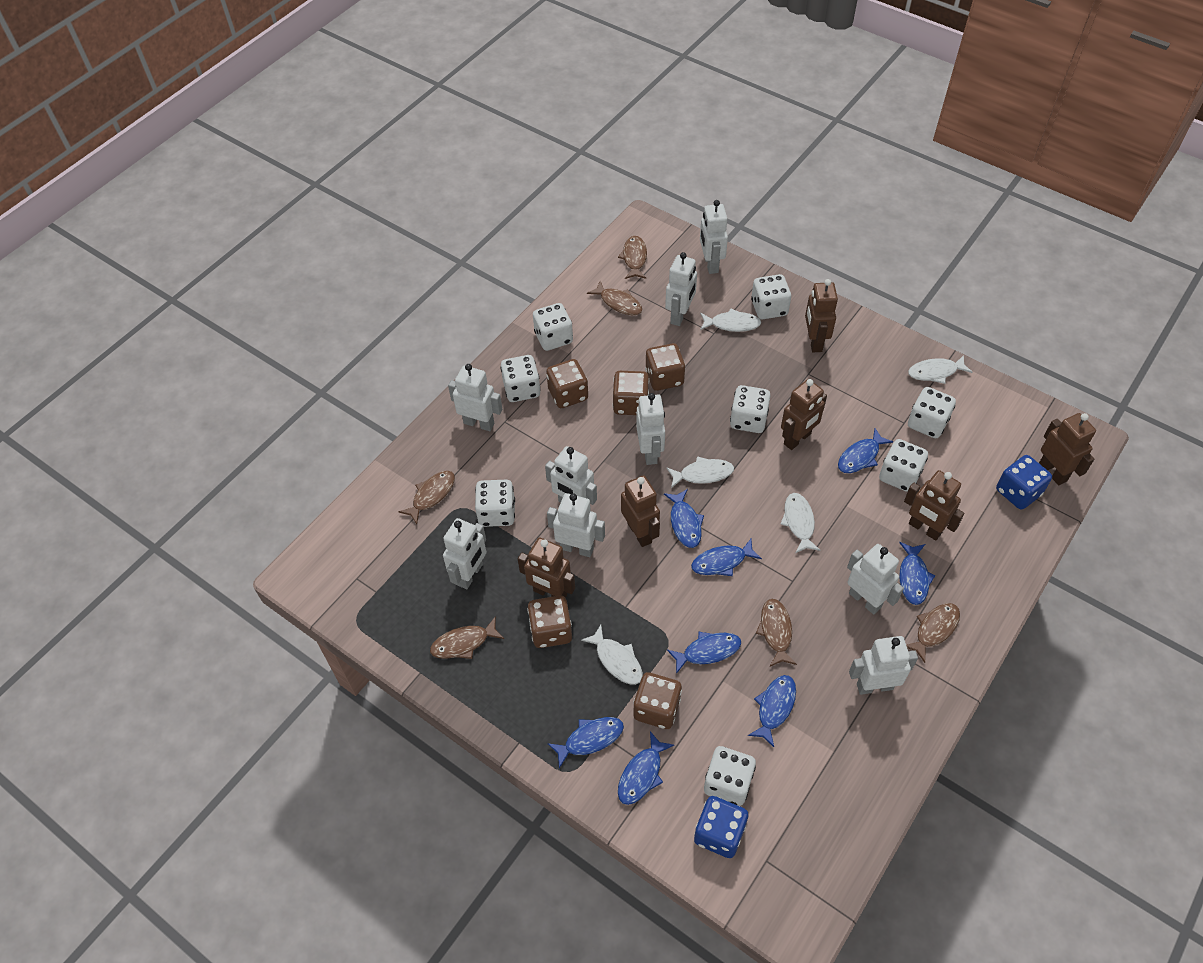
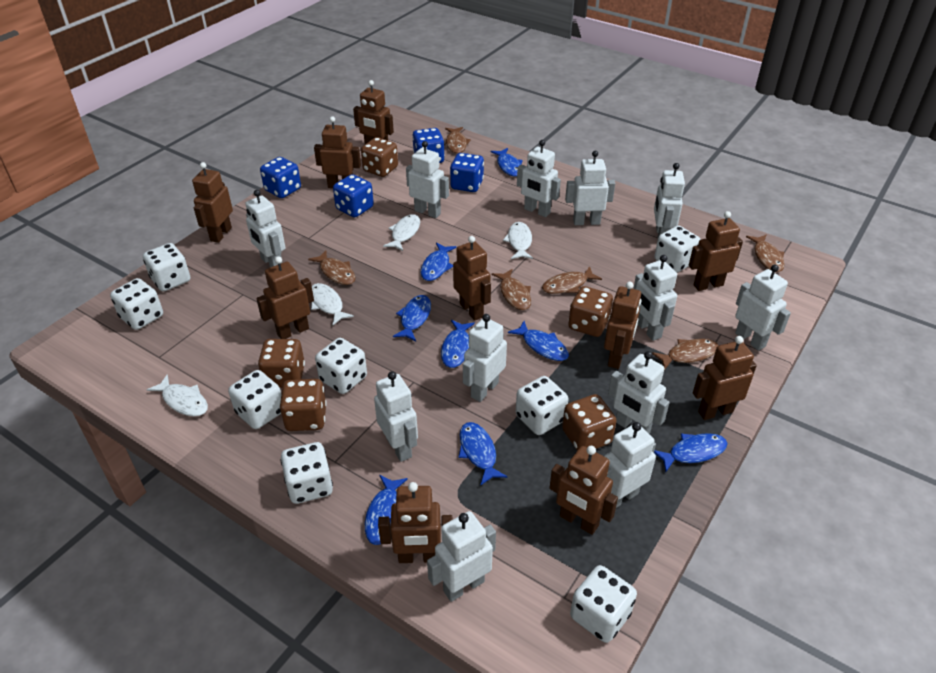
blue dice: 2 -> 4
brown robot: 6 -> 10
white fish: 5 -> 4
white robot: 9 -> 12

